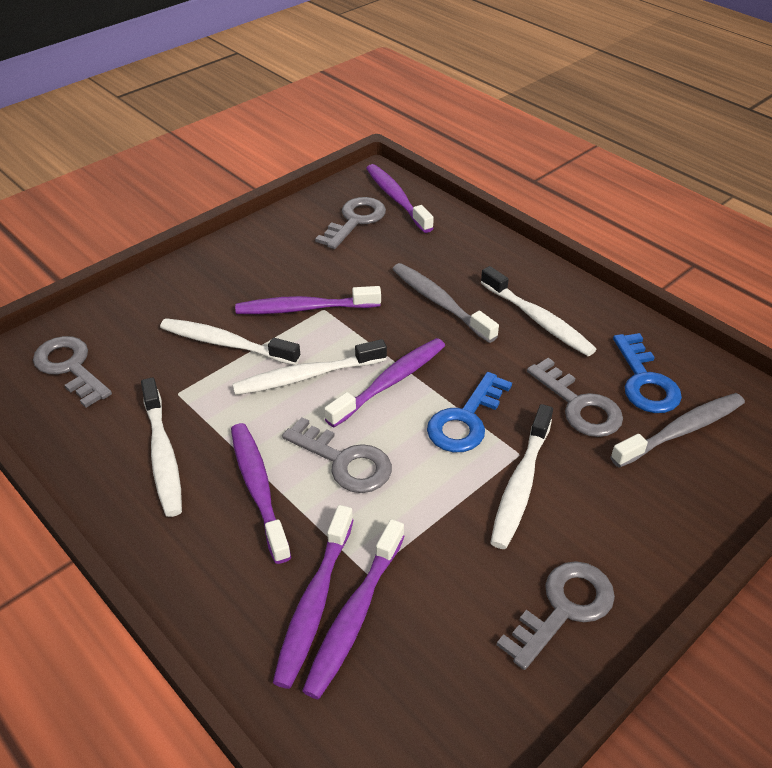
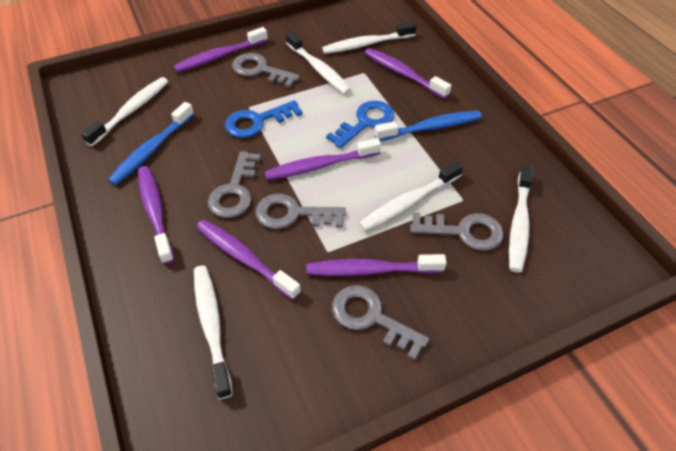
blue toothbrush: 0 -> 2
grey toothbrush: 2 -> 0
white toothbrush: 5 -> 6

